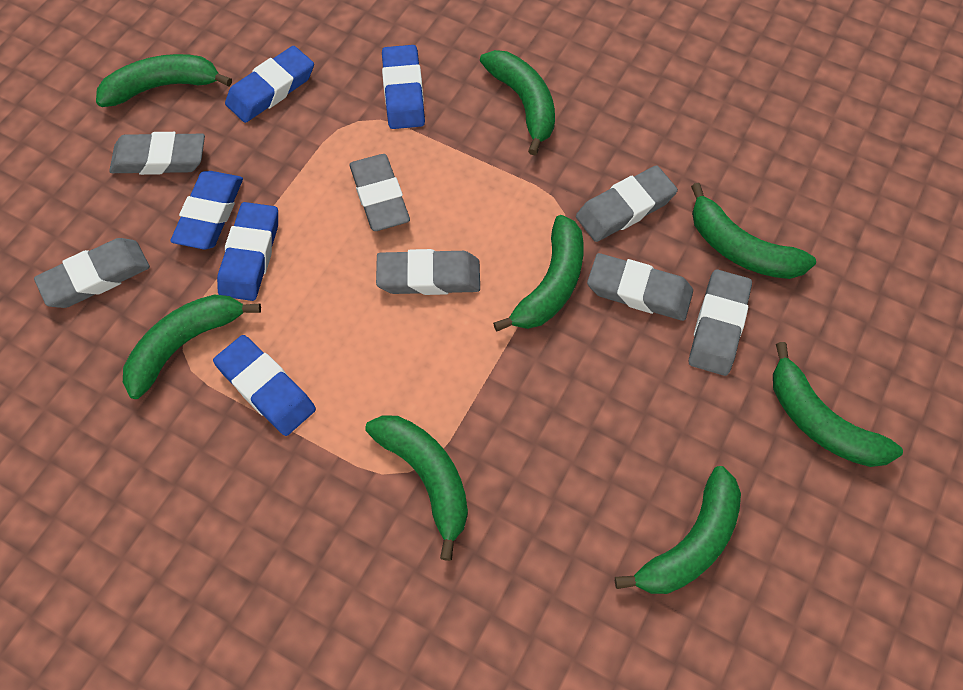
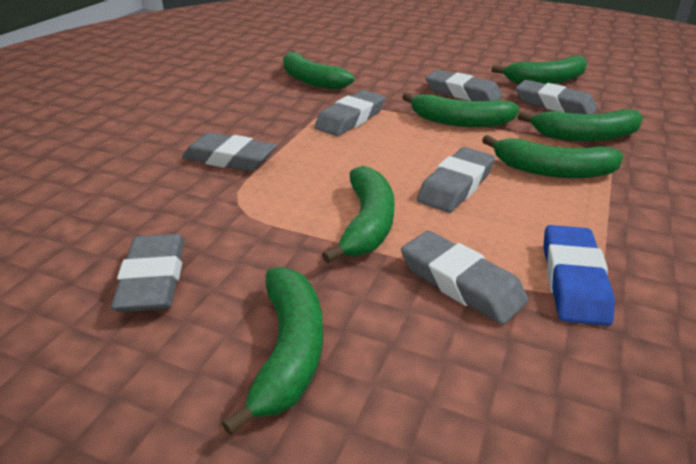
blue eraser: 5 -> 1
green banana: 8 -> 7

